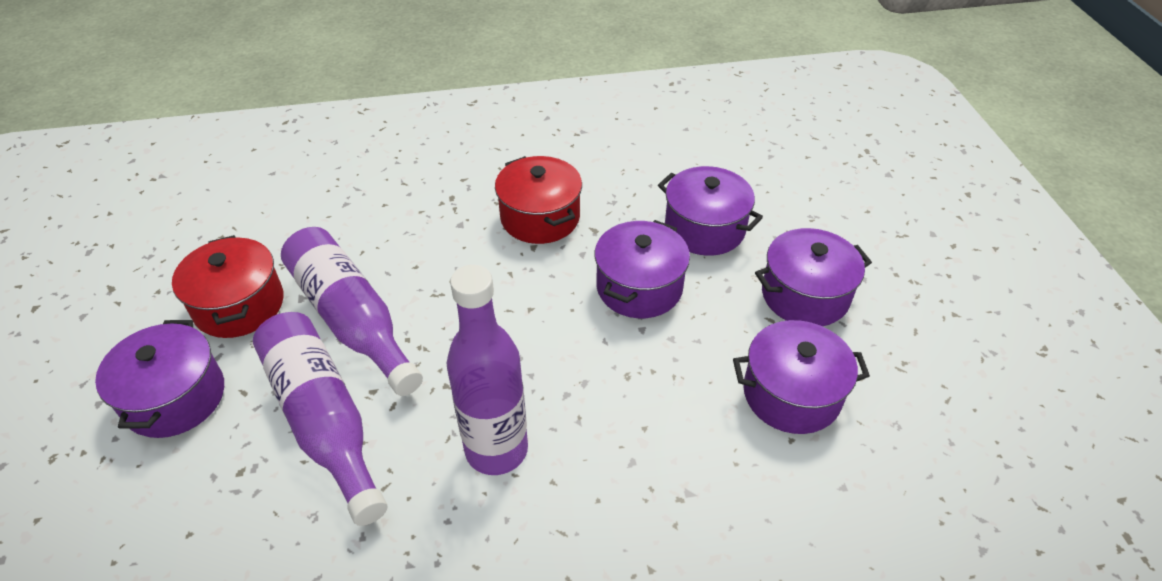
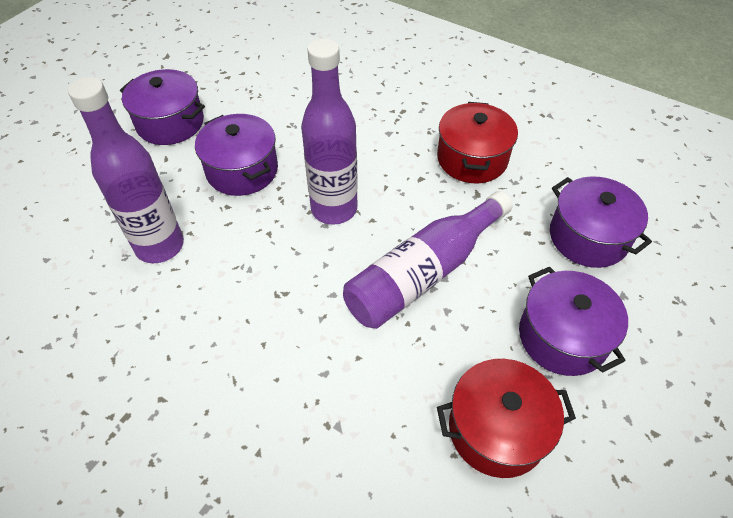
purple pot: 5 -> 4

